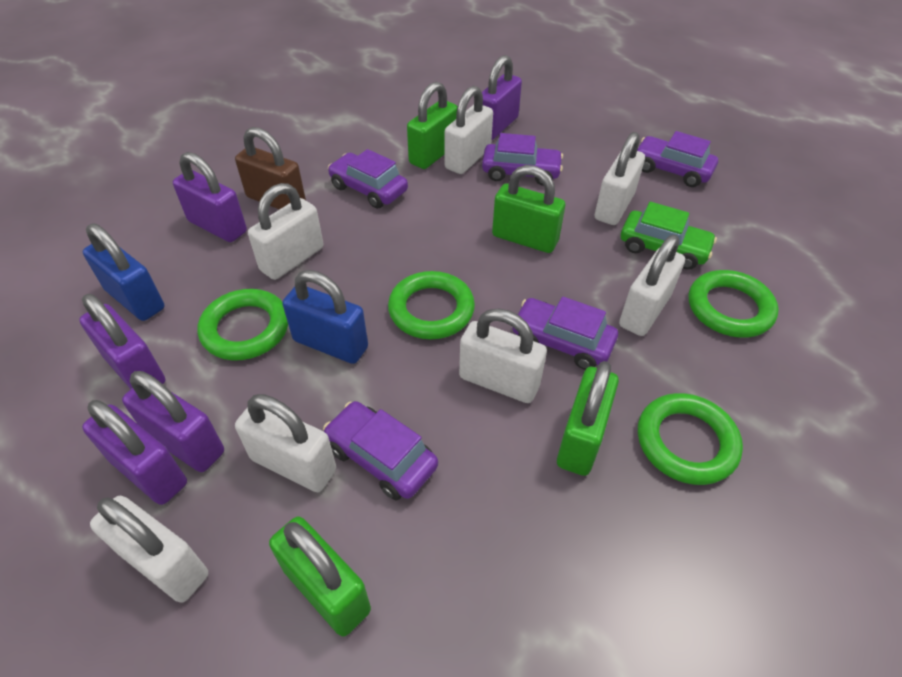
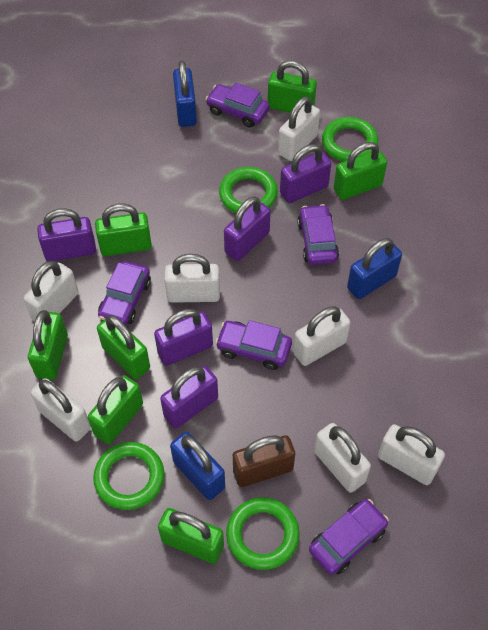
blue padlock: 2 -> 3
green car: 1 -> 0
green padlock: 4 -> 7

